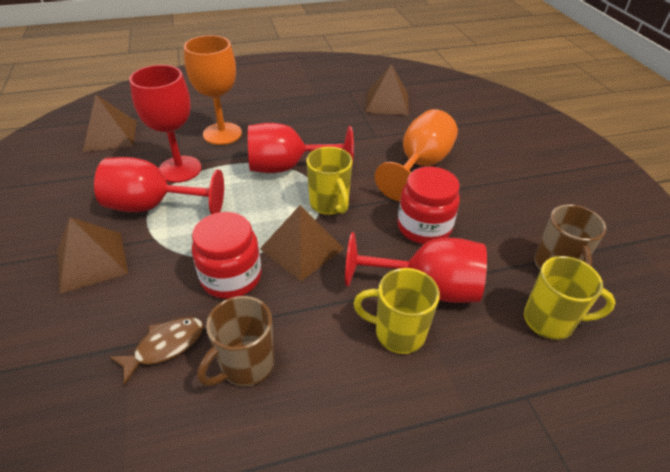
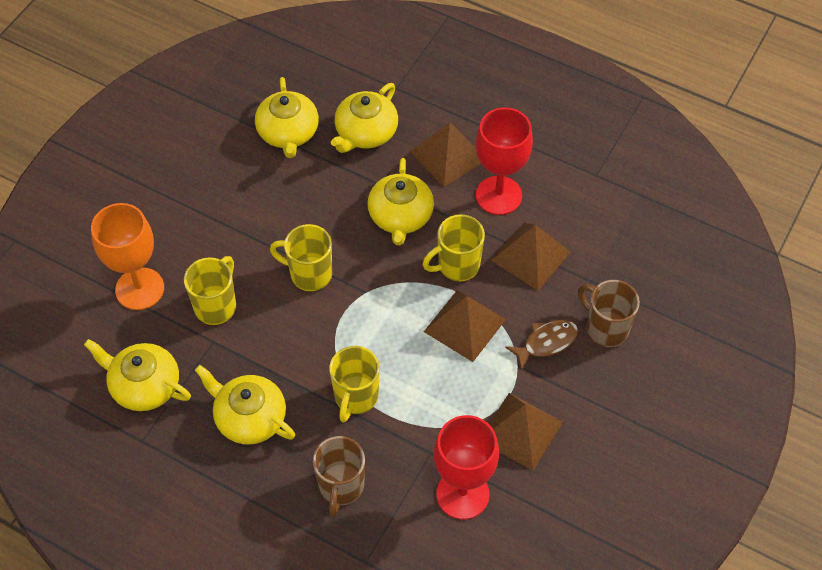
orange goblet: 2 -> 1
red goblet: 4 -> 2
red jar: 2 -> 0
yellow mug: 3 -> 4
yellow teapot: 0 -> 5

